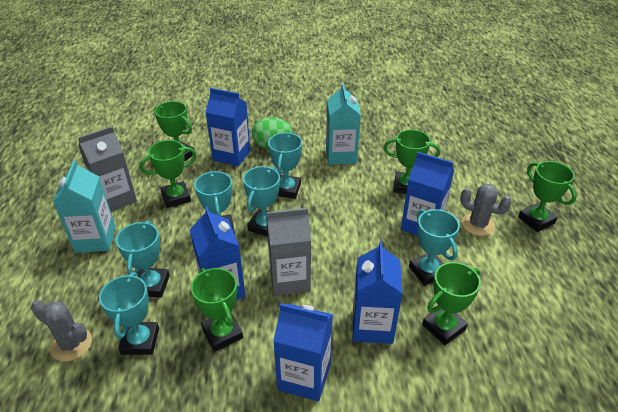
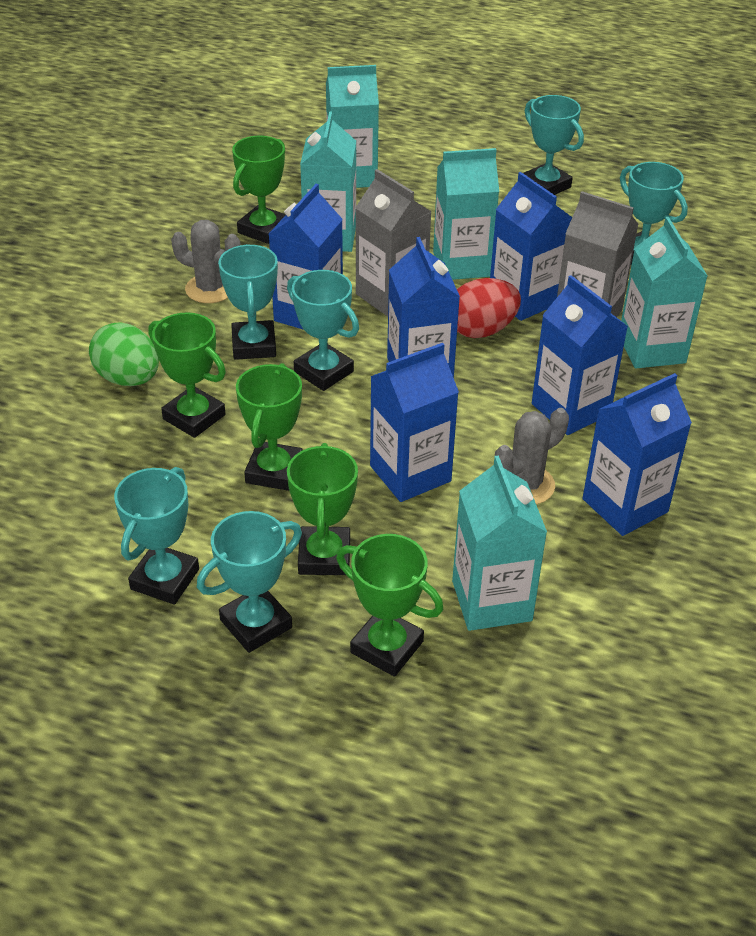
blue carton: 5 -> 6
green trophy: 6 -> 5
red egg: 0 -> 1
turquoise carton: 2 -> 5

